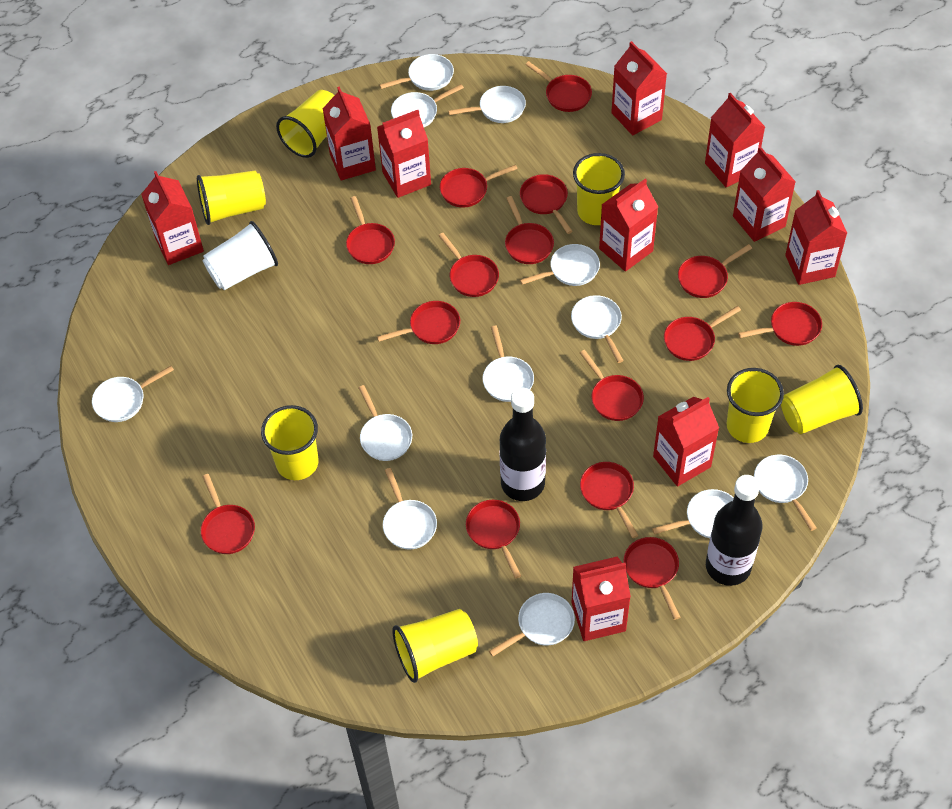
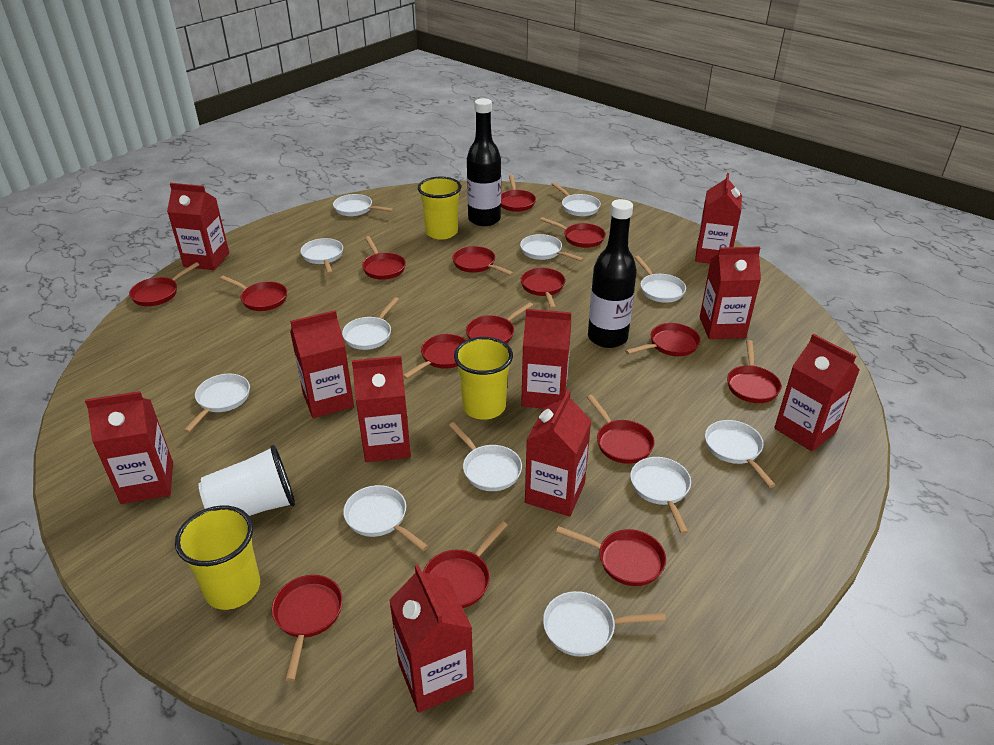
yellow cup: 7 -> 3

